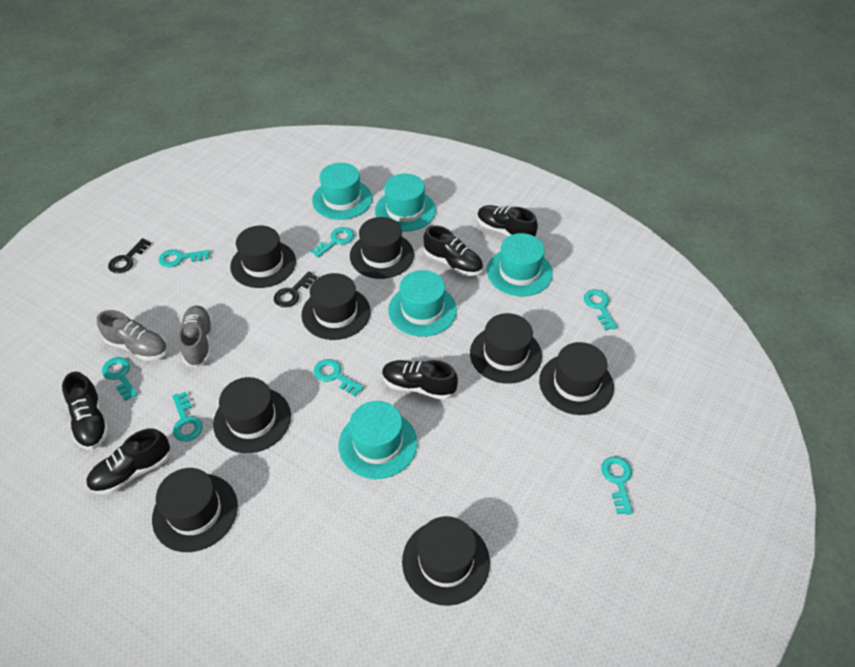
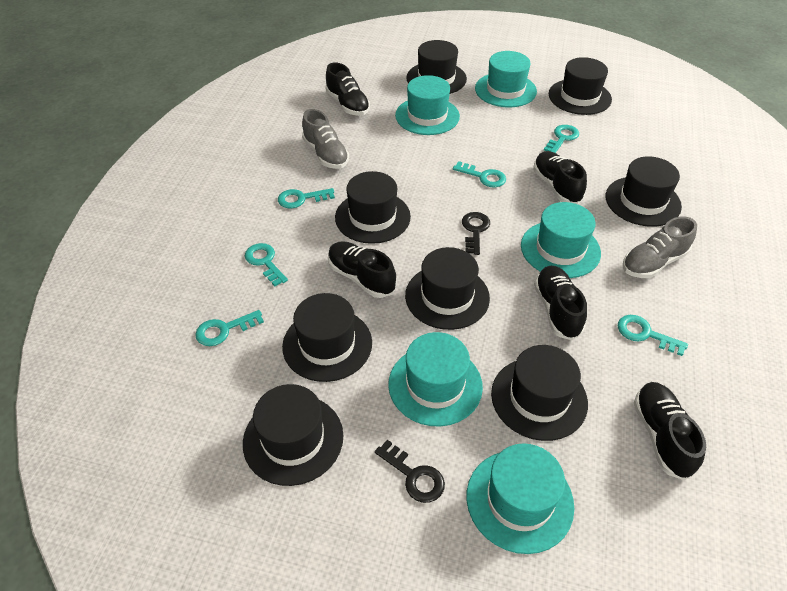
turquoise key: 7 -> 6

